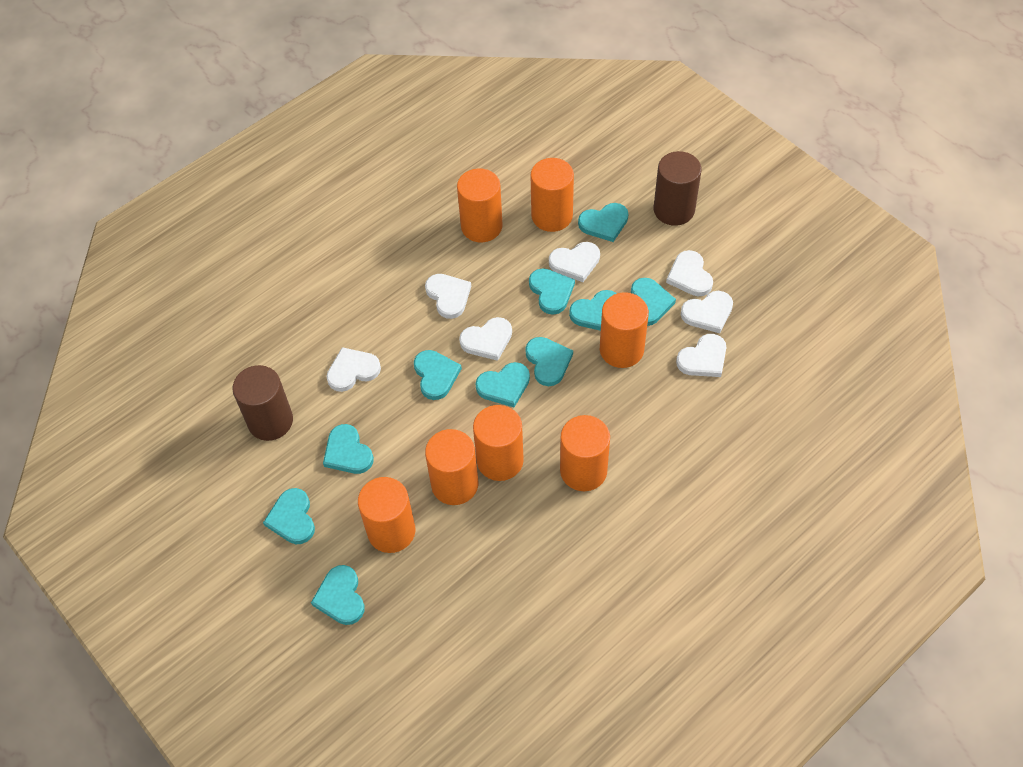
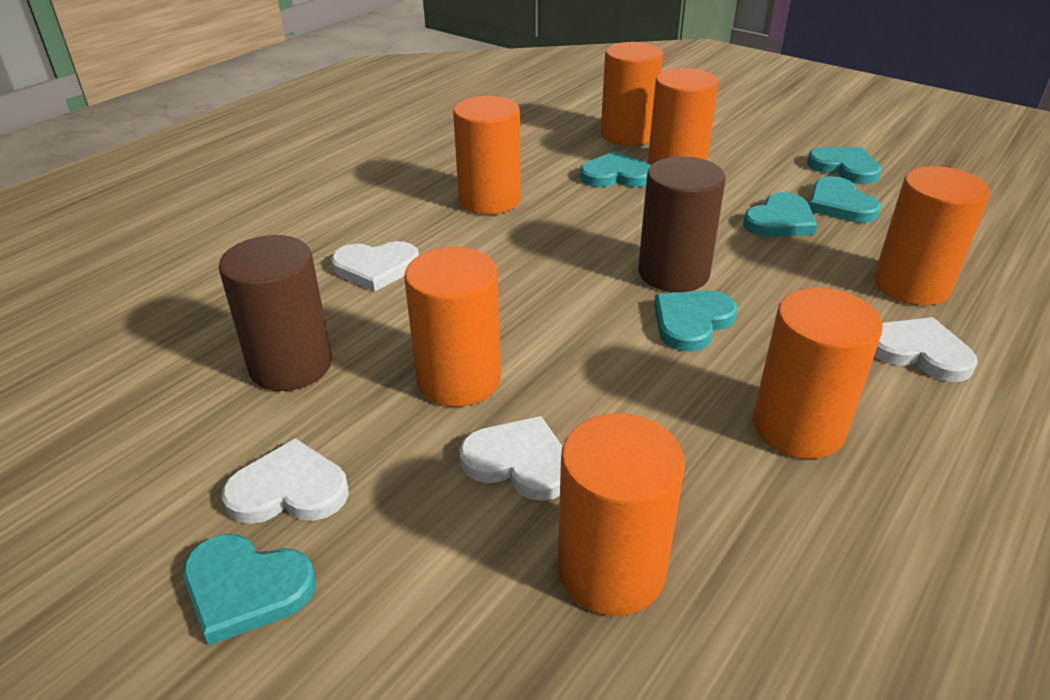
turquoise heart: 10 -> 6
white heart: 7 -> 4

